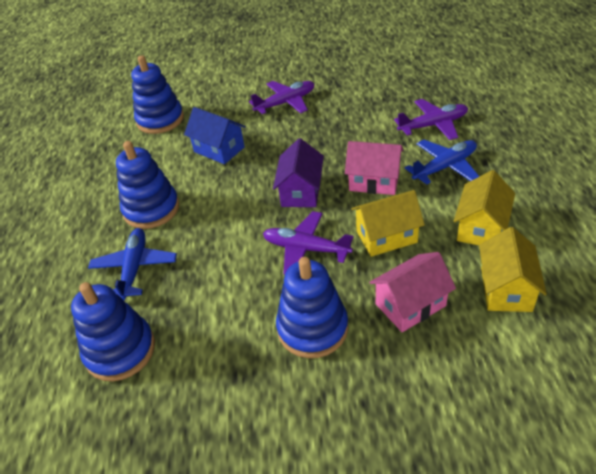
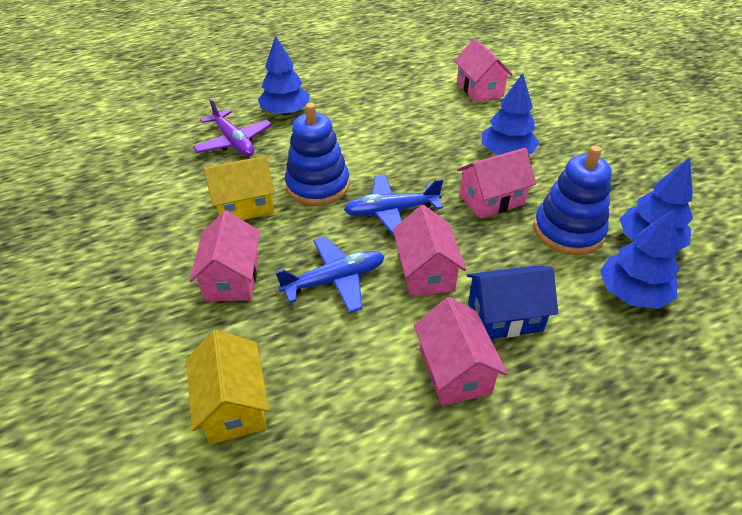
blue stacking toy: 4 -> 2
blue tree: 0 -> 4
pink house: 2 -> 5
purple house: 1 -> 0
purple plane: 3 -> 1
yellow house: 3 -> 2

